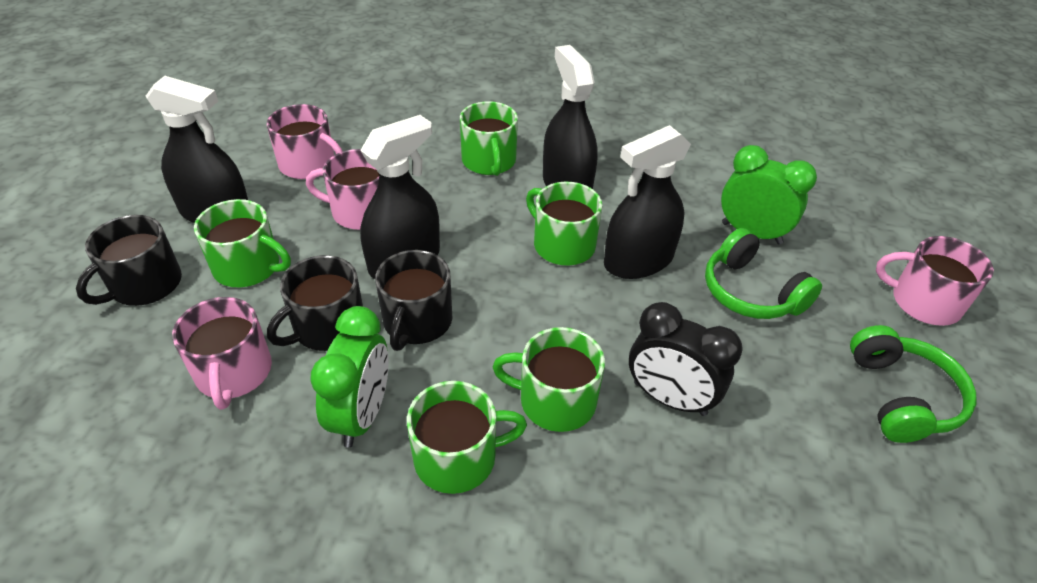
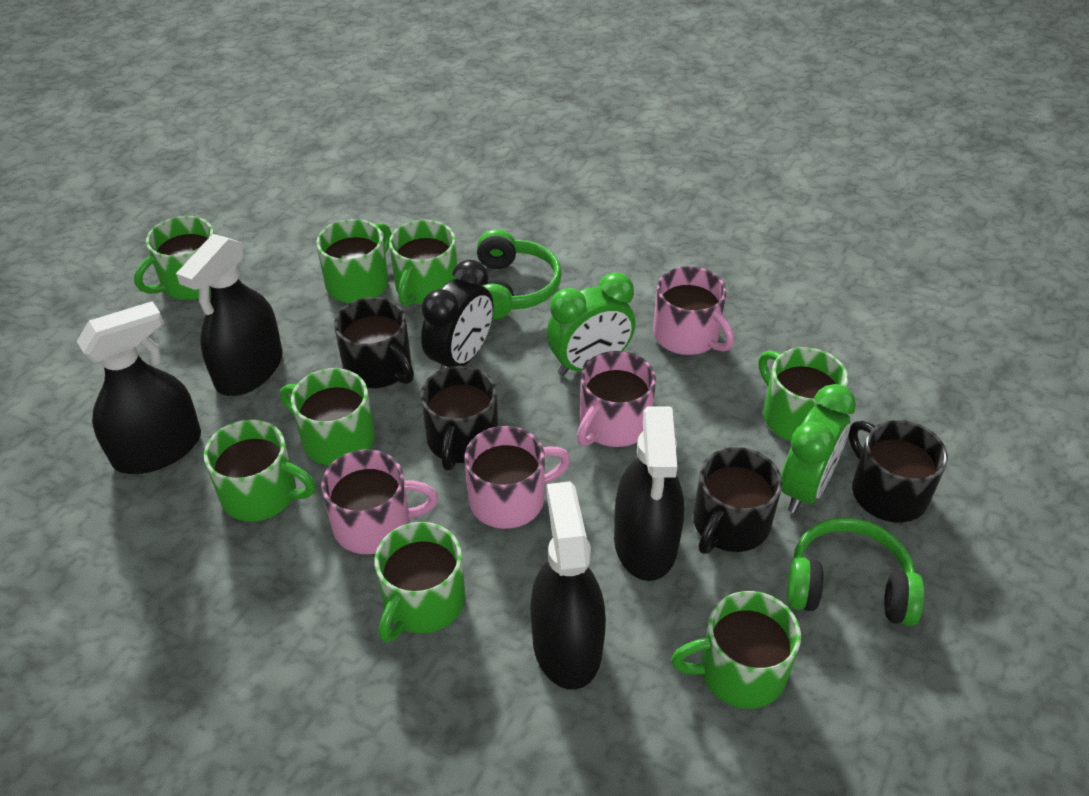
black mug: 3 -> 4
green mug: 5 -> 8

